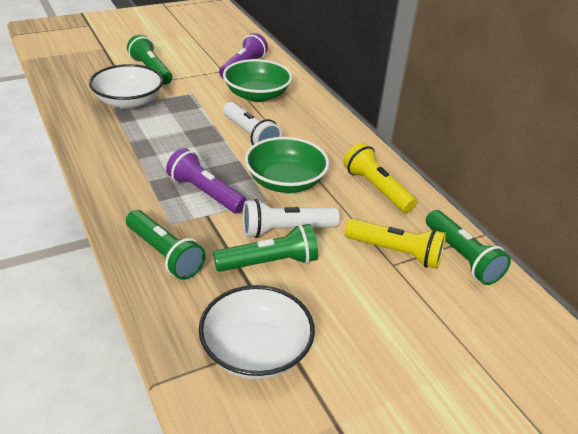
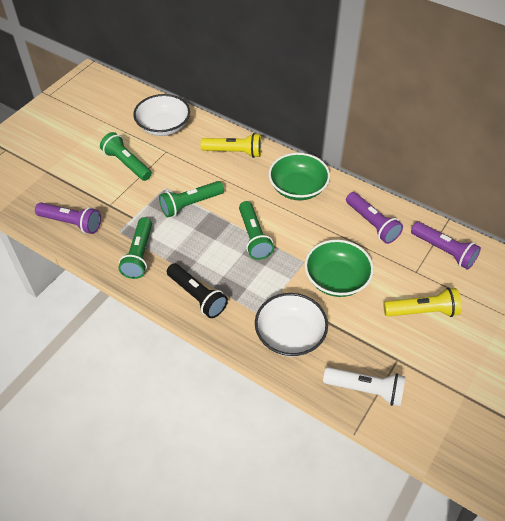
black flashlight: 0 -> 1
purple flashlight: 2 -> 3
white flashlight: 2 -> 1

